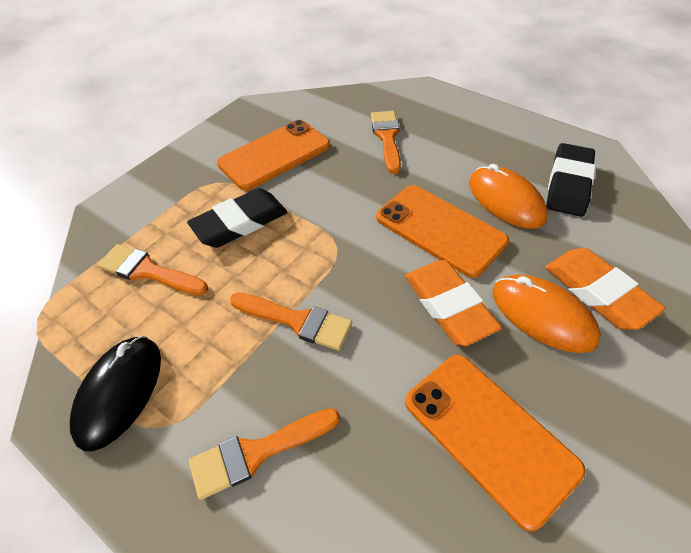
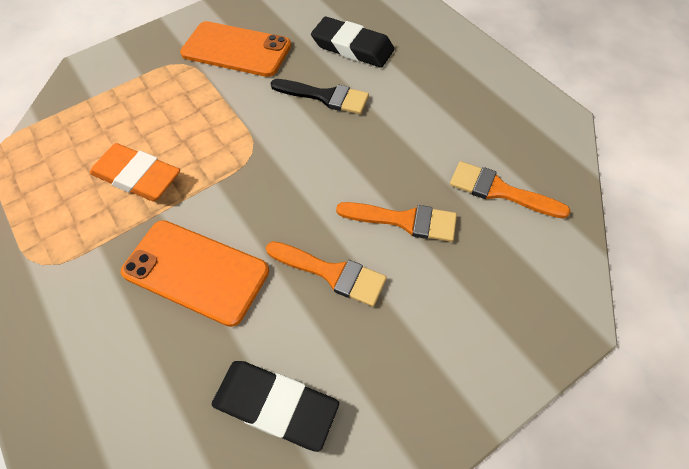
black brush: 0 -> 1
black mouse: 1 -> 0
orange brush: 4 -> 3
orange eraser: 2 -> 1
orange mouse: 2 -> 0
orange phone: 3 -> 2

